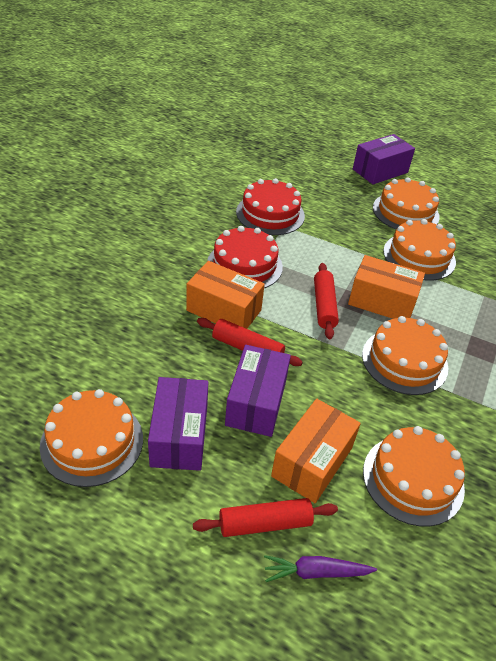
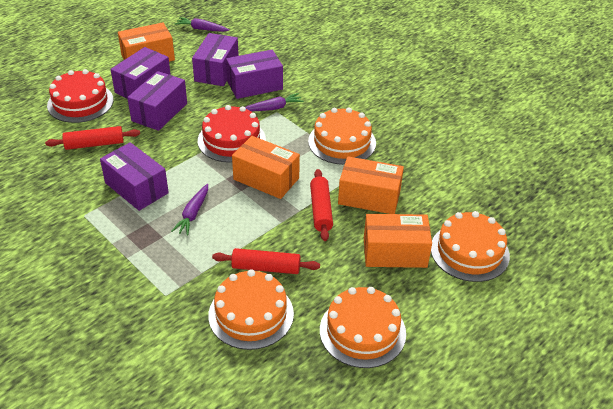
orange box: 3 -> 4
orange cake: 5 -> 4
purple box: 3 -> 5
purple carrot: 1 -> 3

